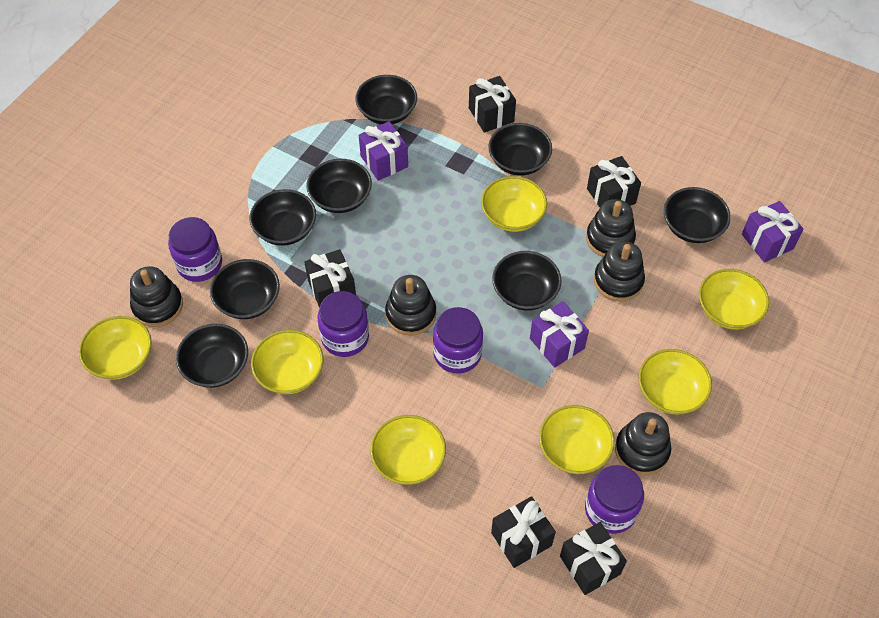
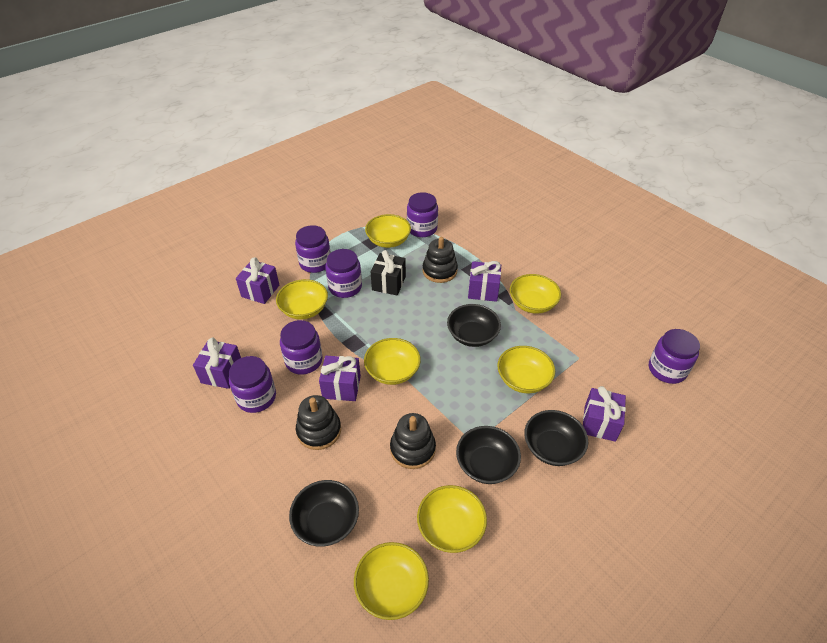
black bowl: 8 -> 4
black gift: 5 -> 1
black stacking toy: 5 -> 3
purple gift: 3 -> 5
purple jar: 4 -> 6

